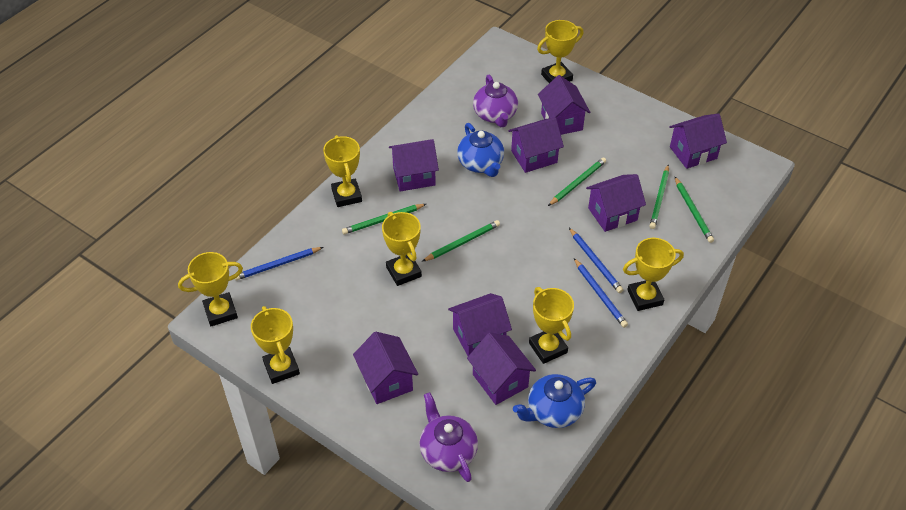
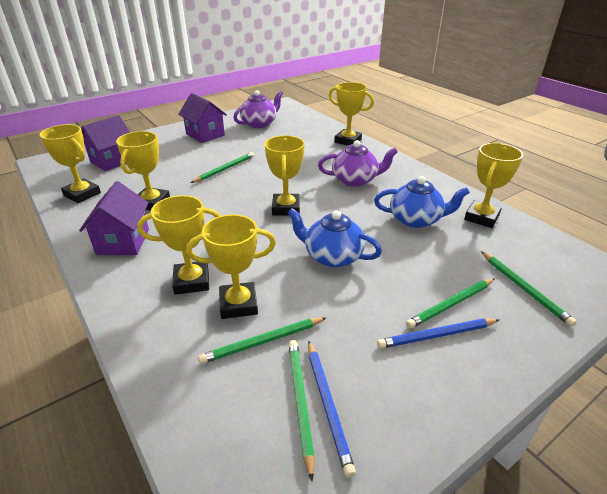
blue pencil: 3 -> 2
purple house: 8 -> 3

